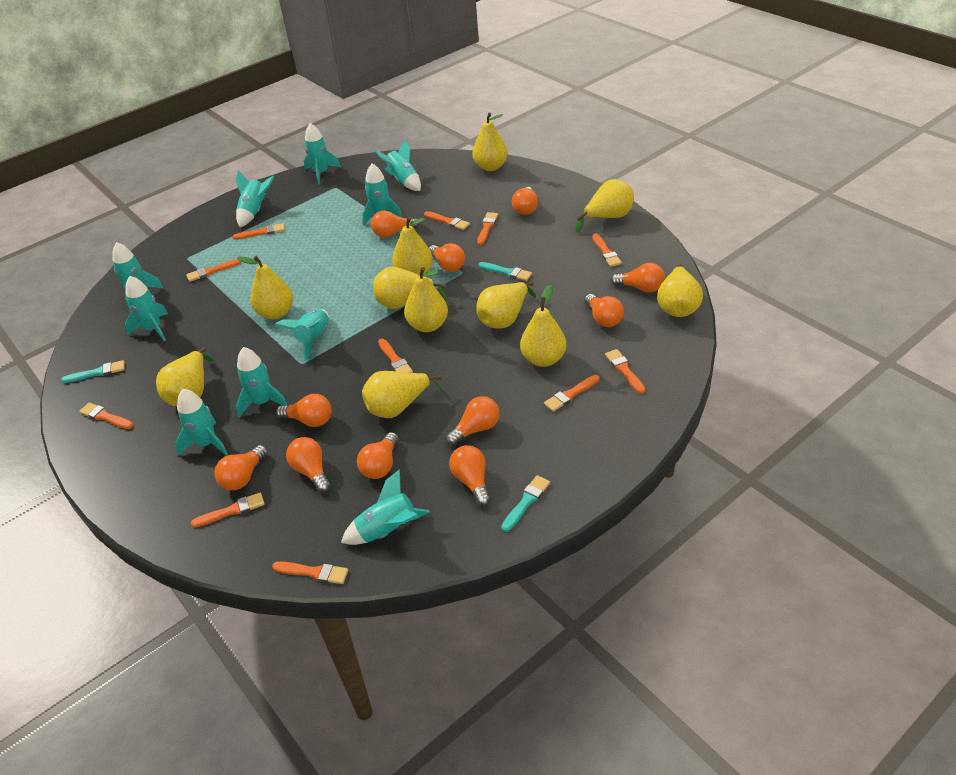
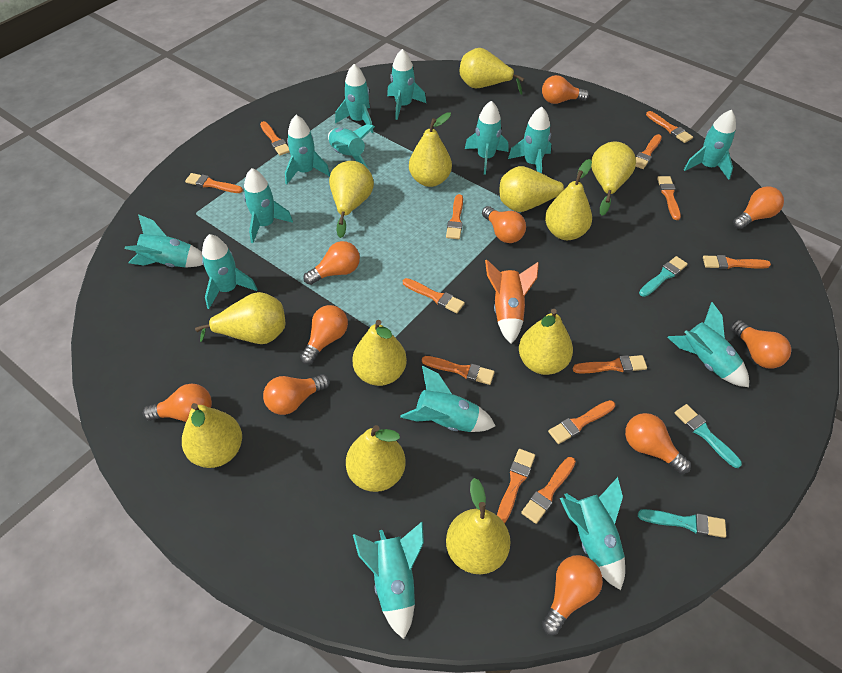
orange brush: 11 -> 13
orange light bulb: 11 -> 10
orange rocket: 0 -> 1
turquoise rocket: 10 -> 14
yellow pear: 11 -> 12

